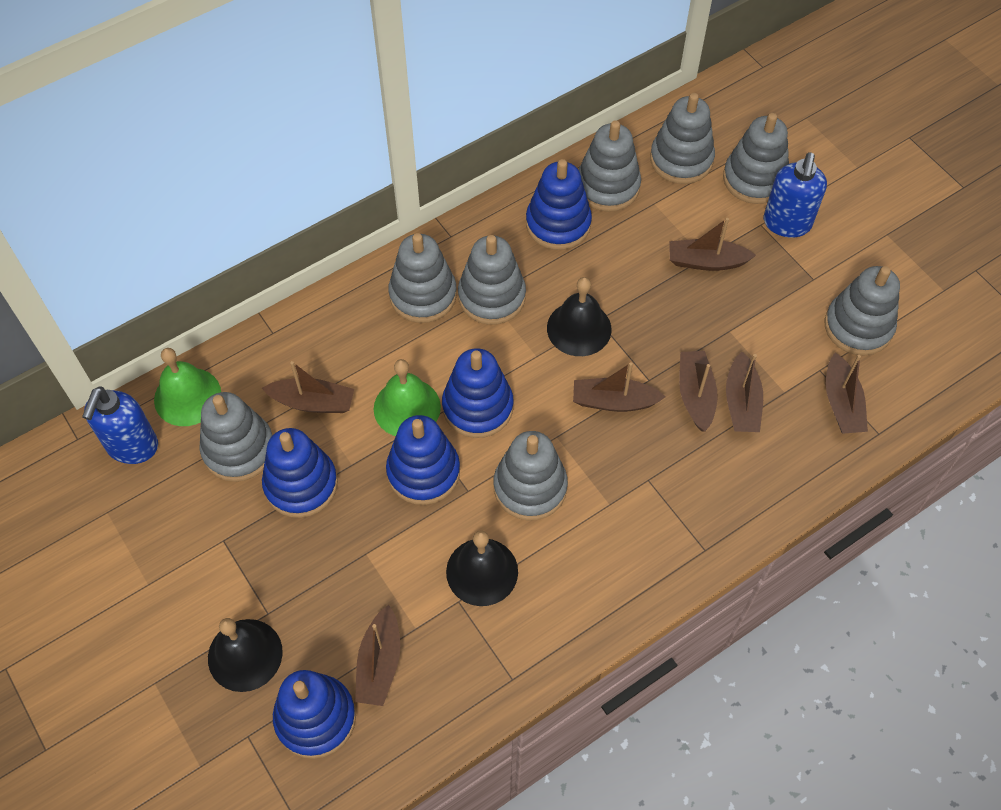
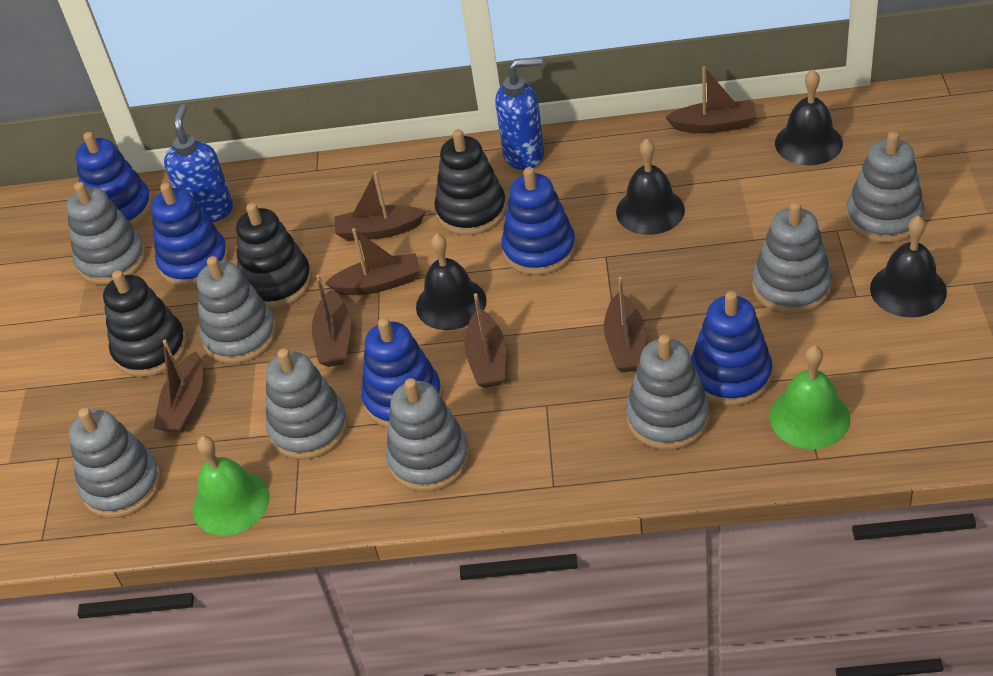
black bell: 3 -> 4
black stacking toy: 0 -> 3

